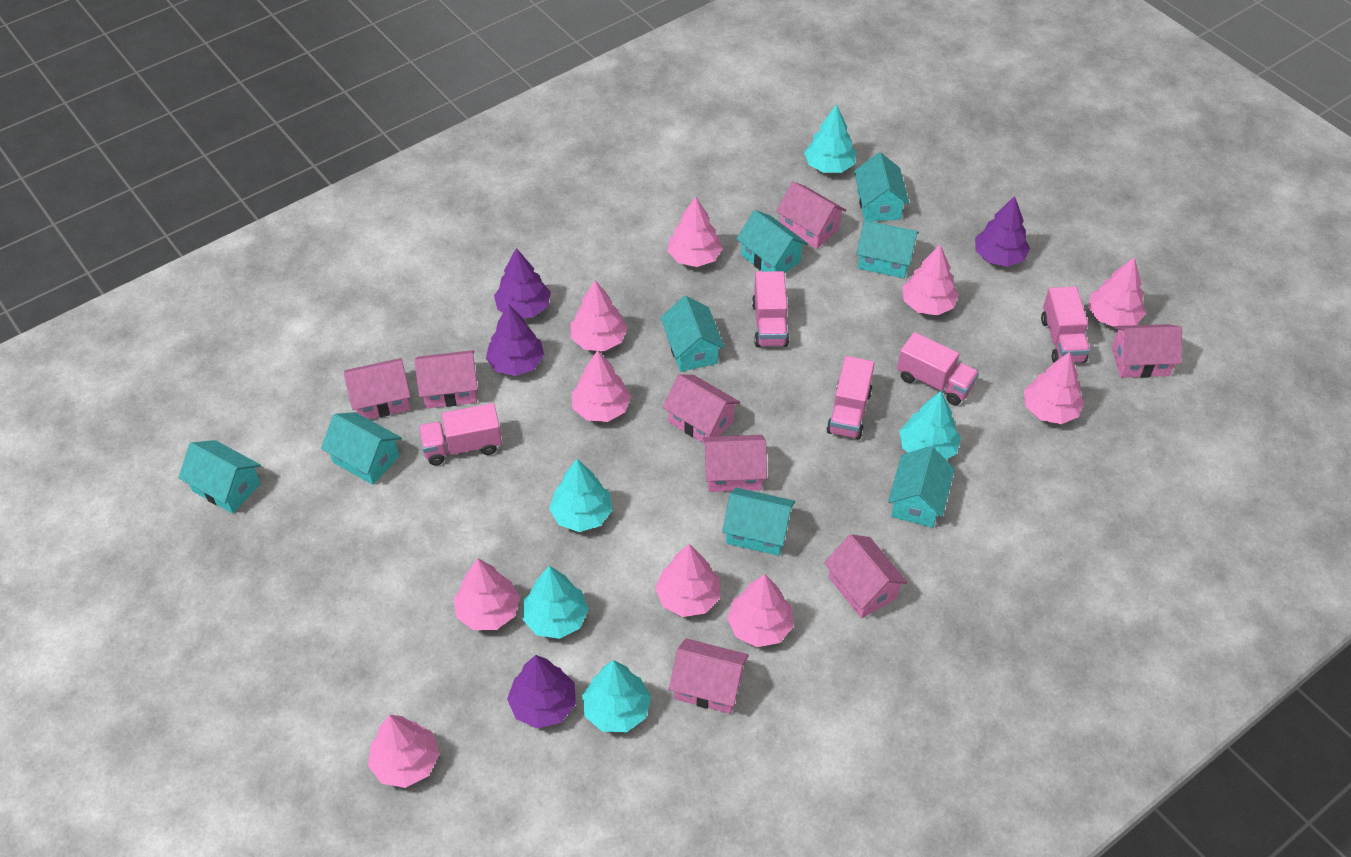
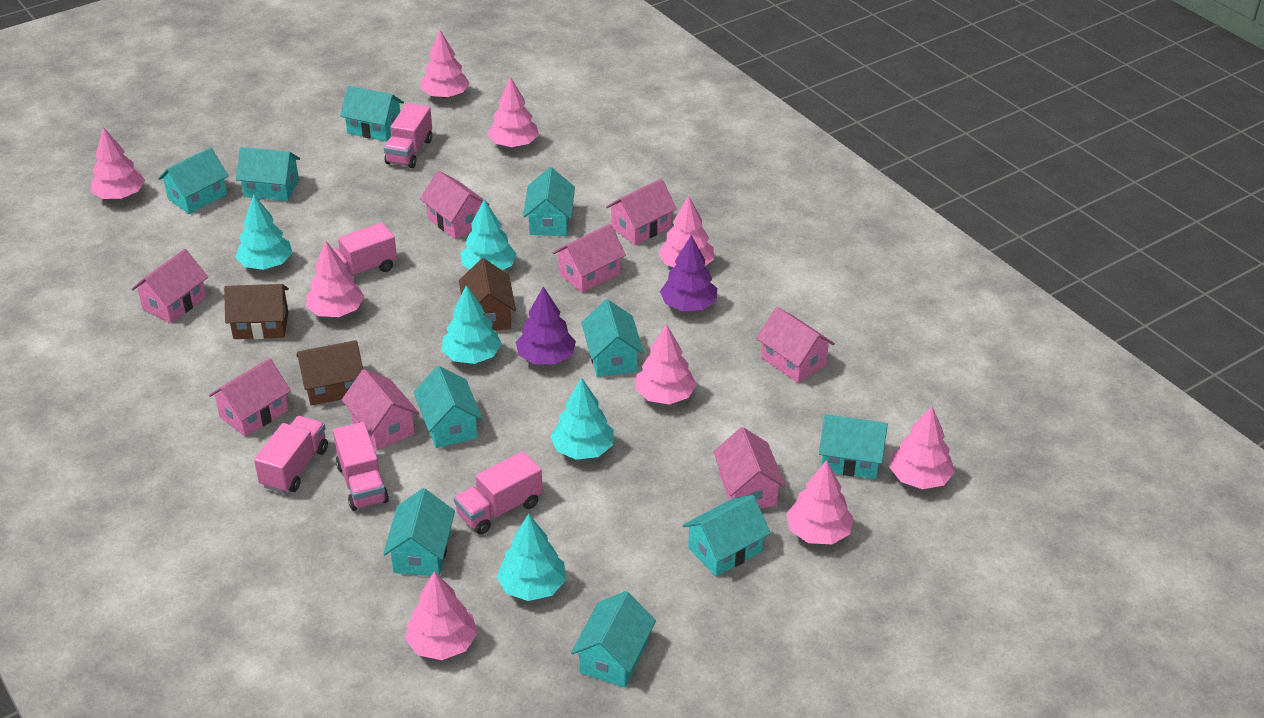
brown house: 0 -> 3
pink tree: 10 -> 9
purple tree: 4 -> 2
turquoise house: 8 -> 10

